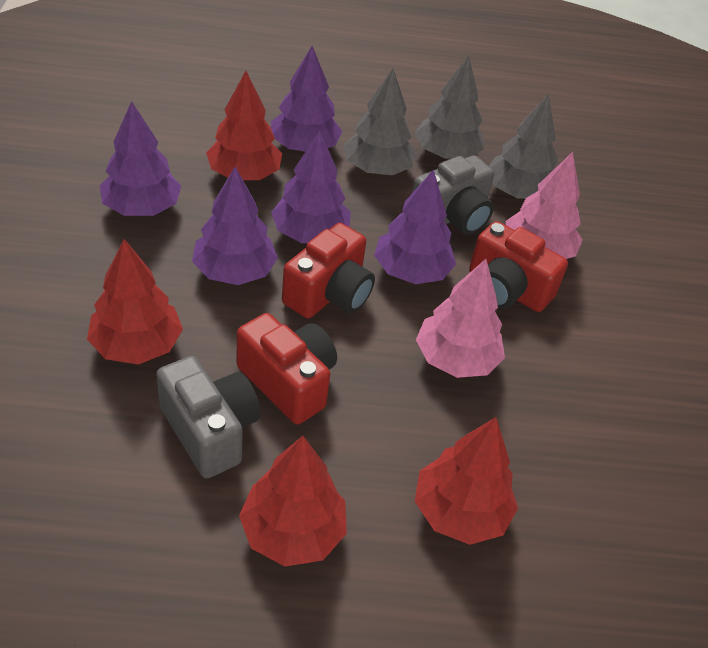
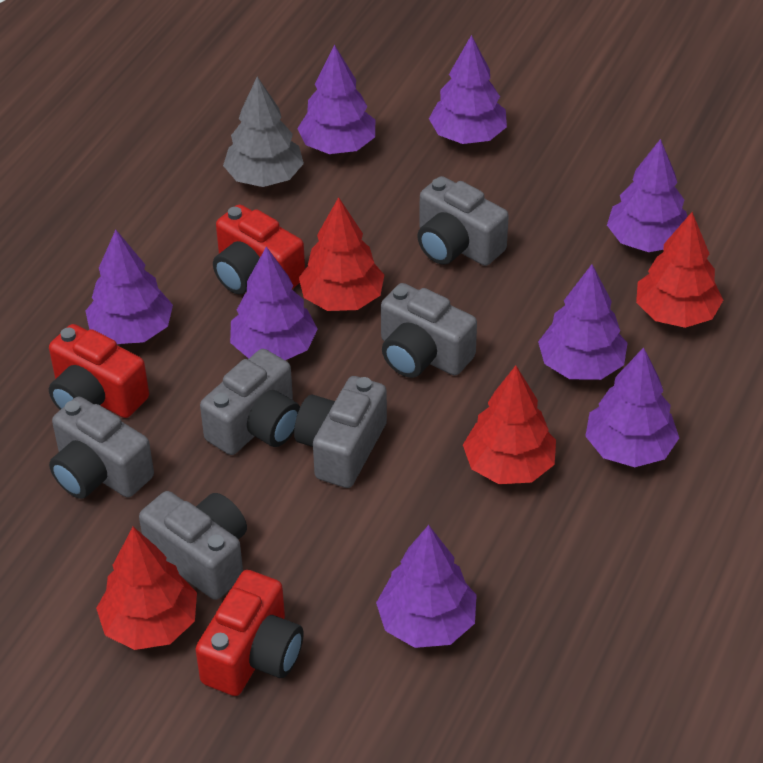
grey camera: 2 -> 6
grey tree: 3 -> 1
pink tree: 2 -> 0
purple tree: 5 -> 8

